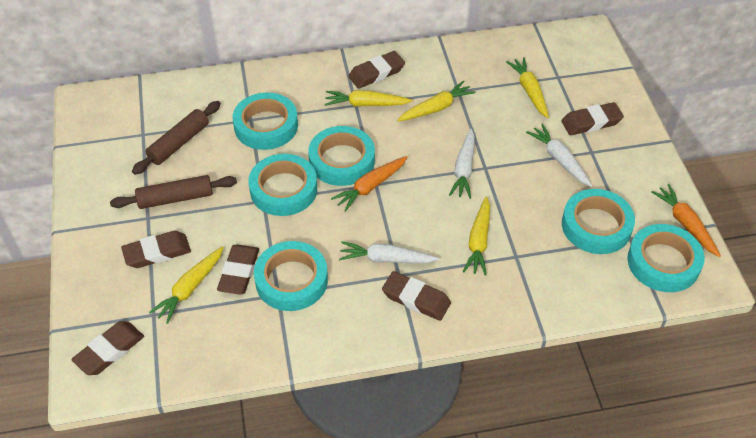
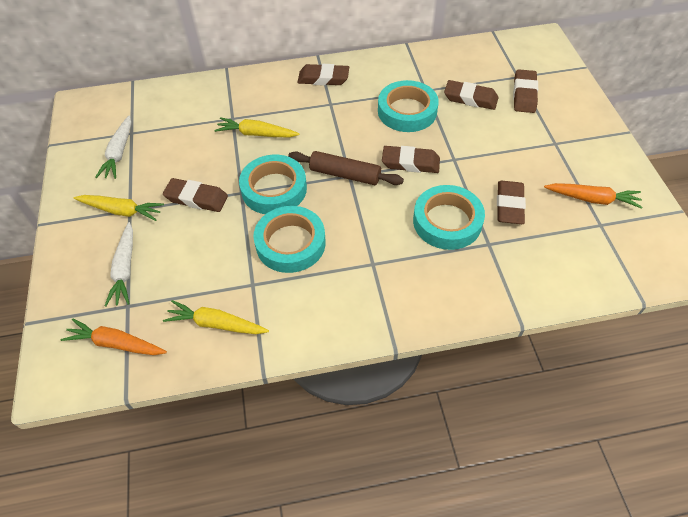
brown rolling pin: 2 -> 1
turquoise tape: 6 -> 4
white carrot: 3 -> 2
yellow carrot: 5 -> 3

